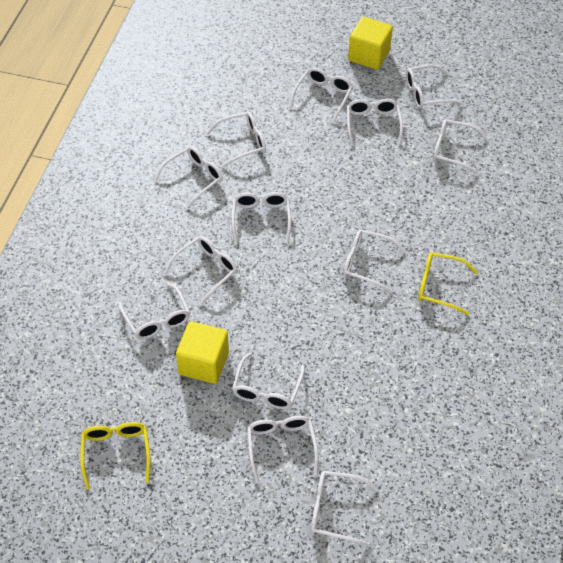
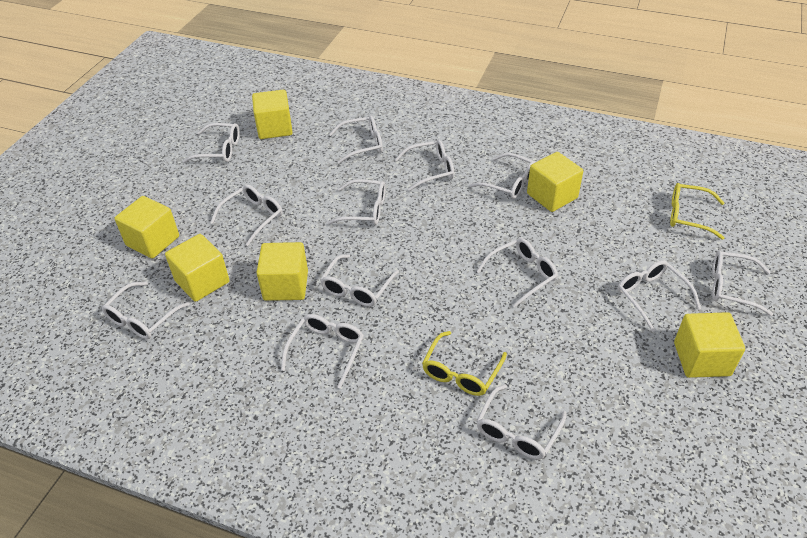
yellow cube: 2 -> 6

